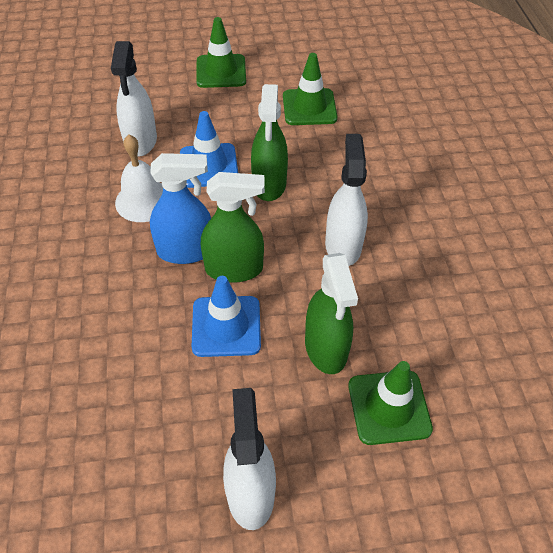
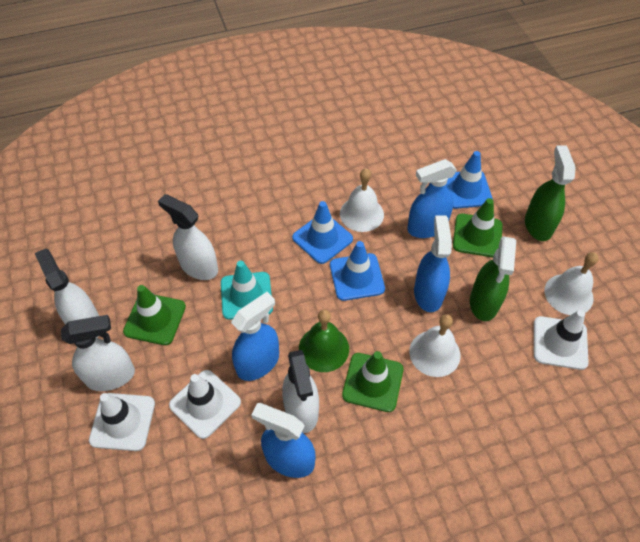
blue spray bottle: 1 -> 4
blue traffic cone: 2 -> 3
green bell: 0 -> 1
green spray bottle: 3 -> 2
turquoise traffic cone: 0 -> 1
white bell: 1 -> 3
white spray bottle: 3 -> 4
white traffic cone: 0 -> 3

